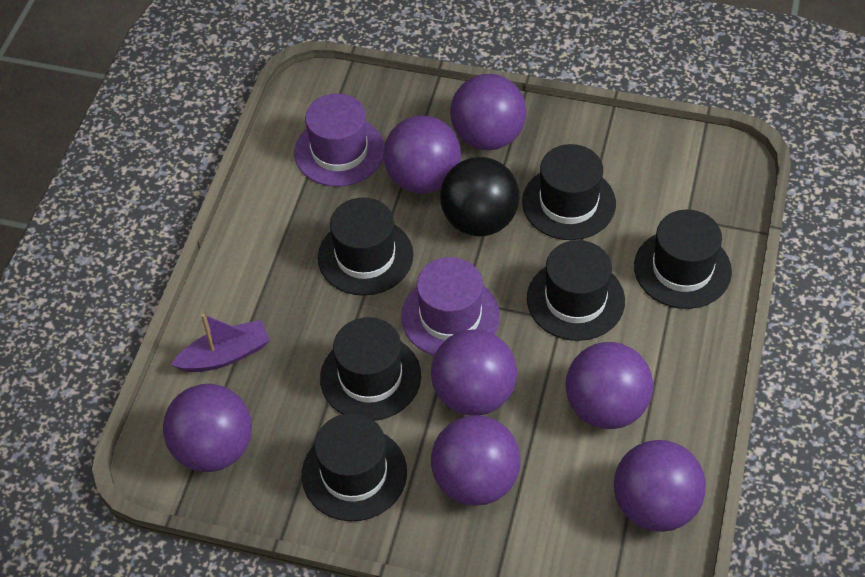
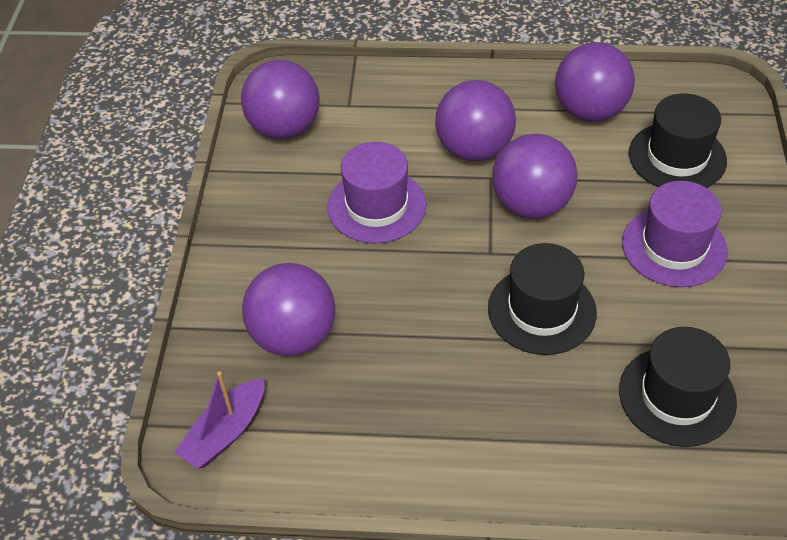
black ball: 1 -> 0
black hat: 6 -> 3
purple ball: 7 -> 5

